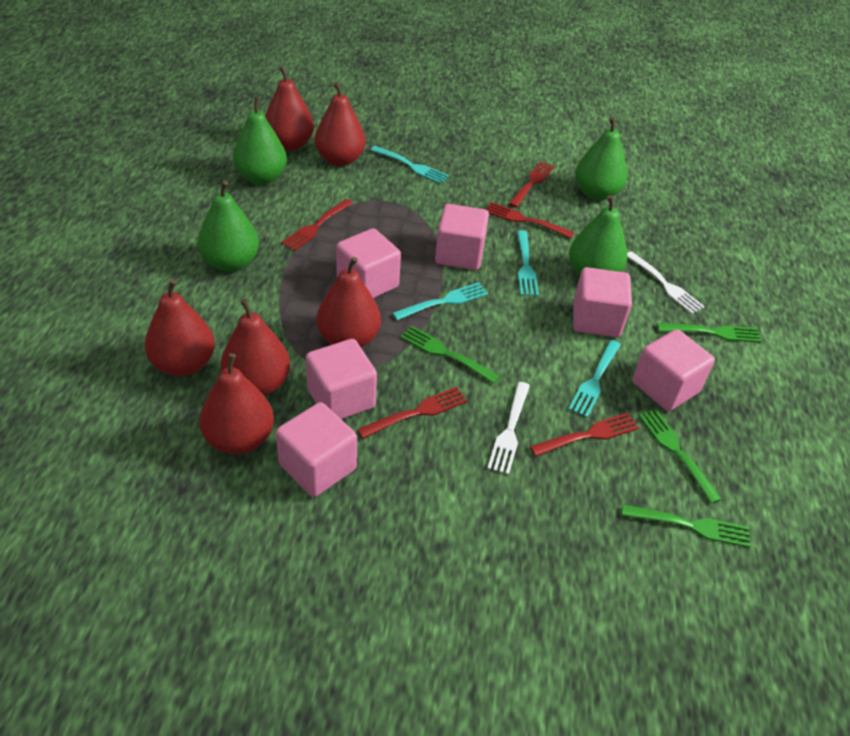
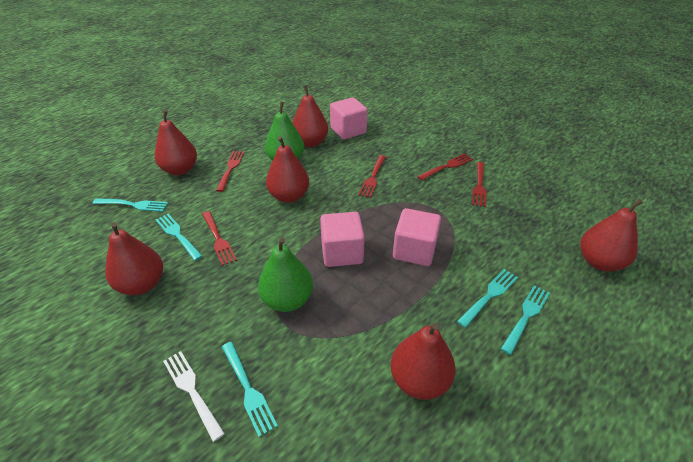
green fork: 4 -> 0
green pear: 4 -> 2
pink cube: 6 -> 3
turquoise fork: 4 -> 5
white fork: 2 -> 1

